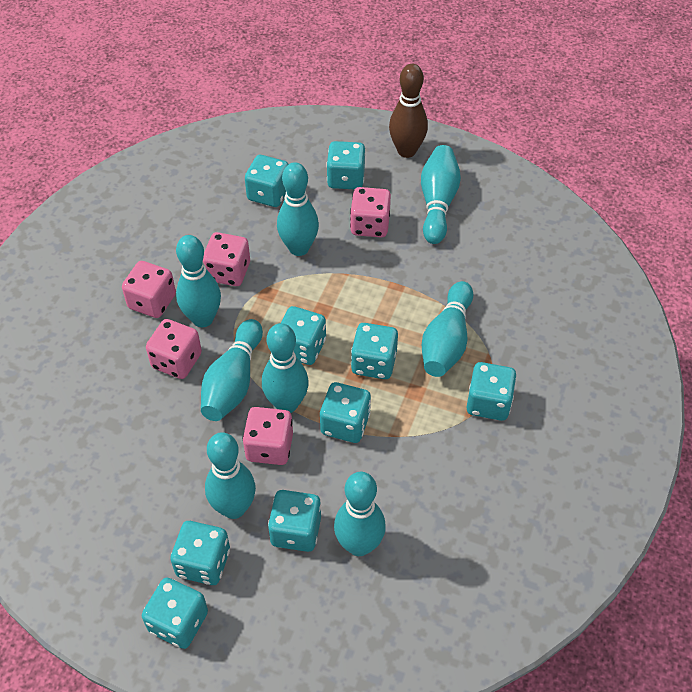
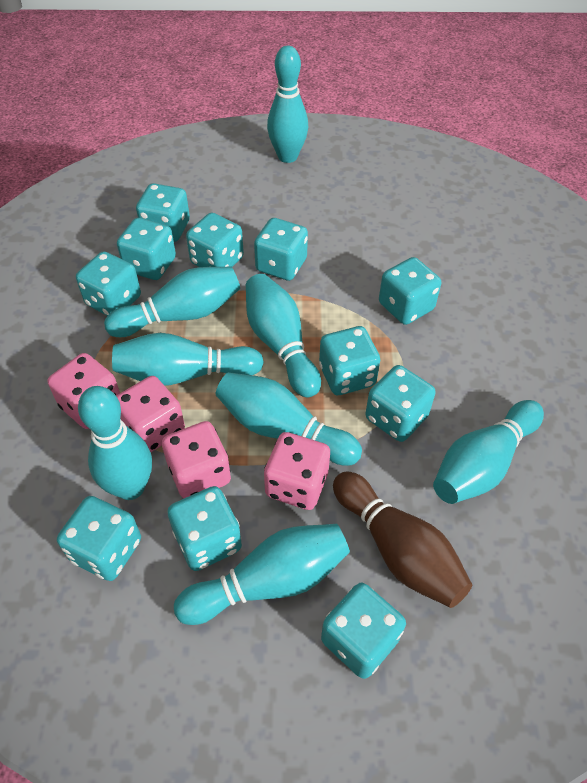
pink dice: 5 -> 4
turquoise dice: 9 -> 11

